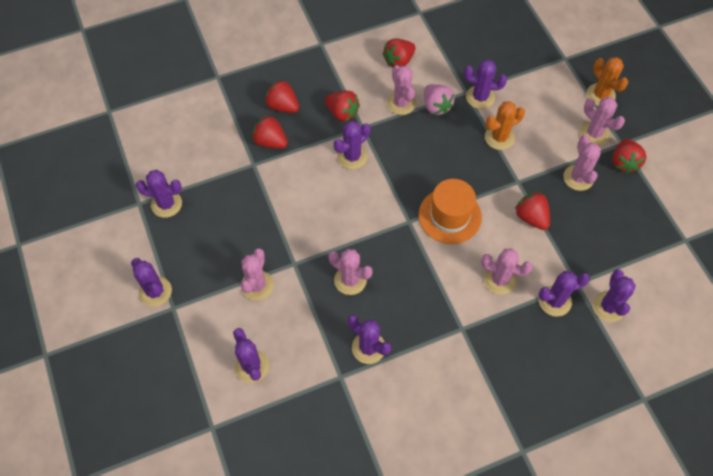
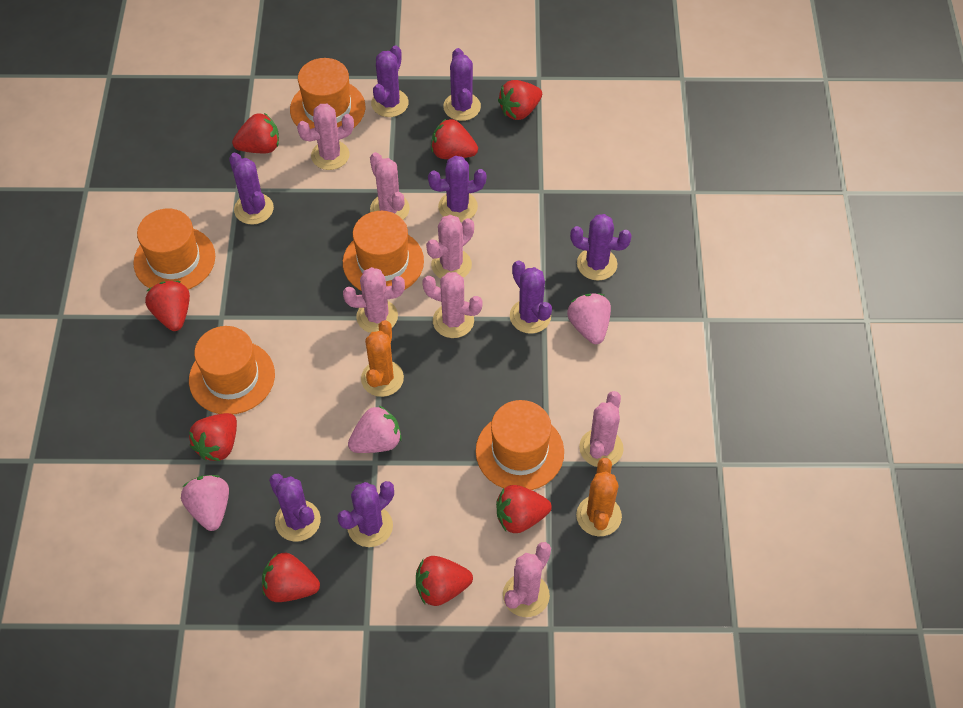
orange hat: 1 -> 5
pink cactus: 6 -> 7
pink strawberry: 1 -> 3
red strawberry: 6 -> 8

